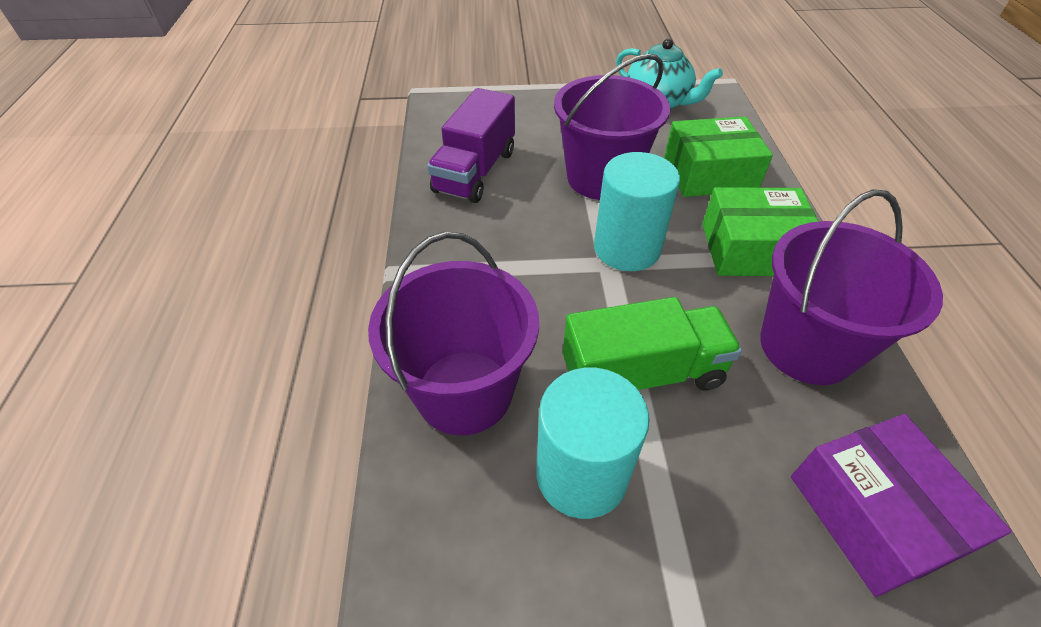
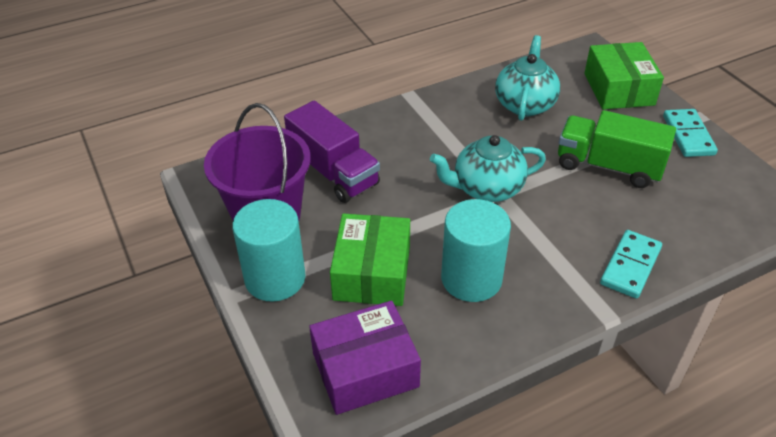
purple bucket: 3 -> 1
turquoise domino: 0 -> 2
turquoise teapot: 1 -> 2

